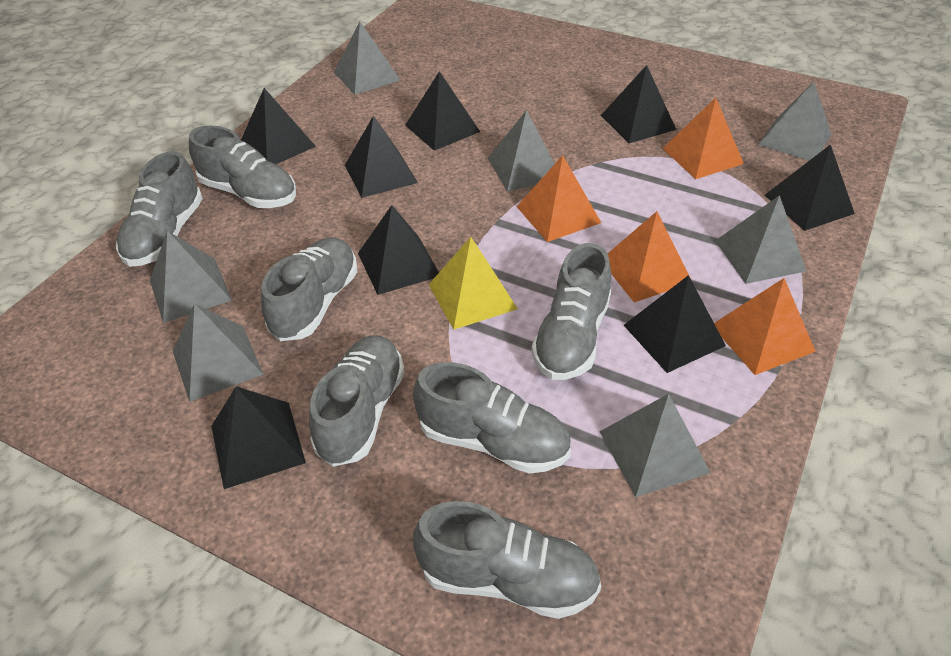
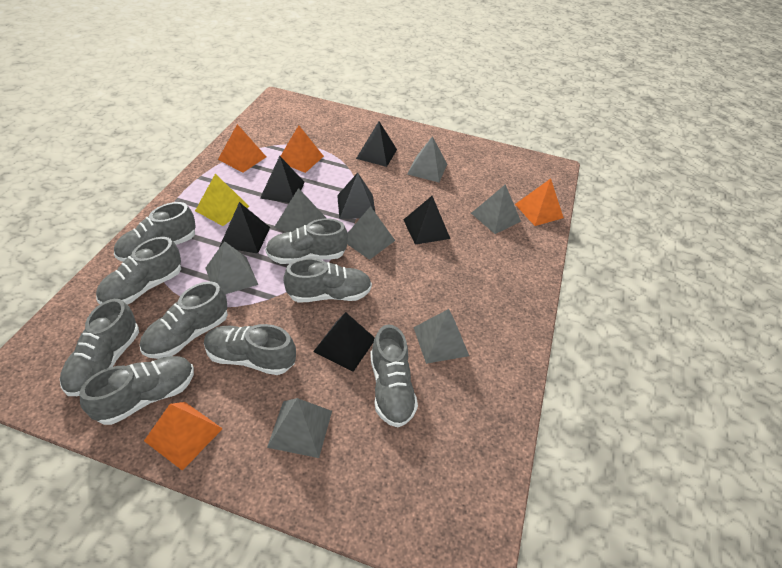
black pyramid: 8 -> 6
grey shoe: 7 -> 9

